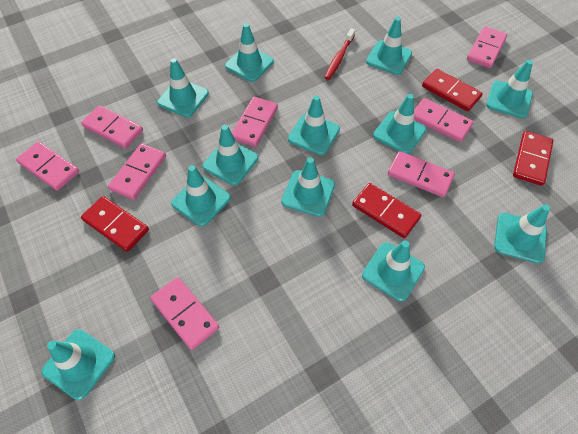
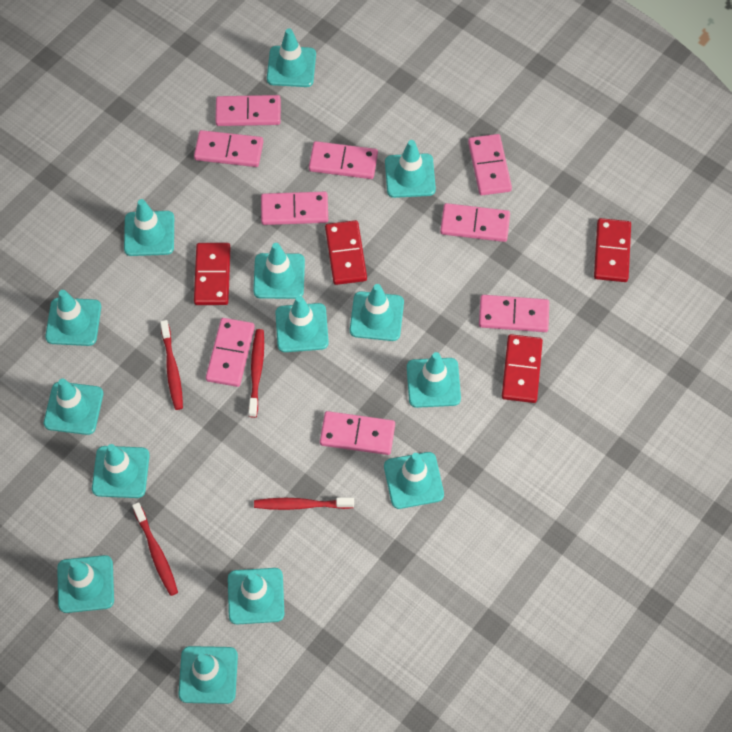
pink domino: 8 -> 9
red toothbrush: 1 -> 4
turquoise traffic cone: 12 -> 14

